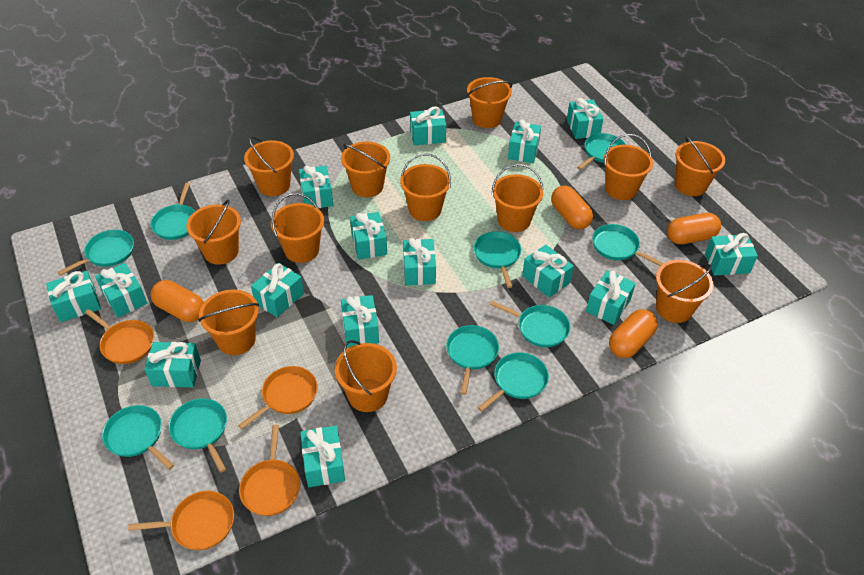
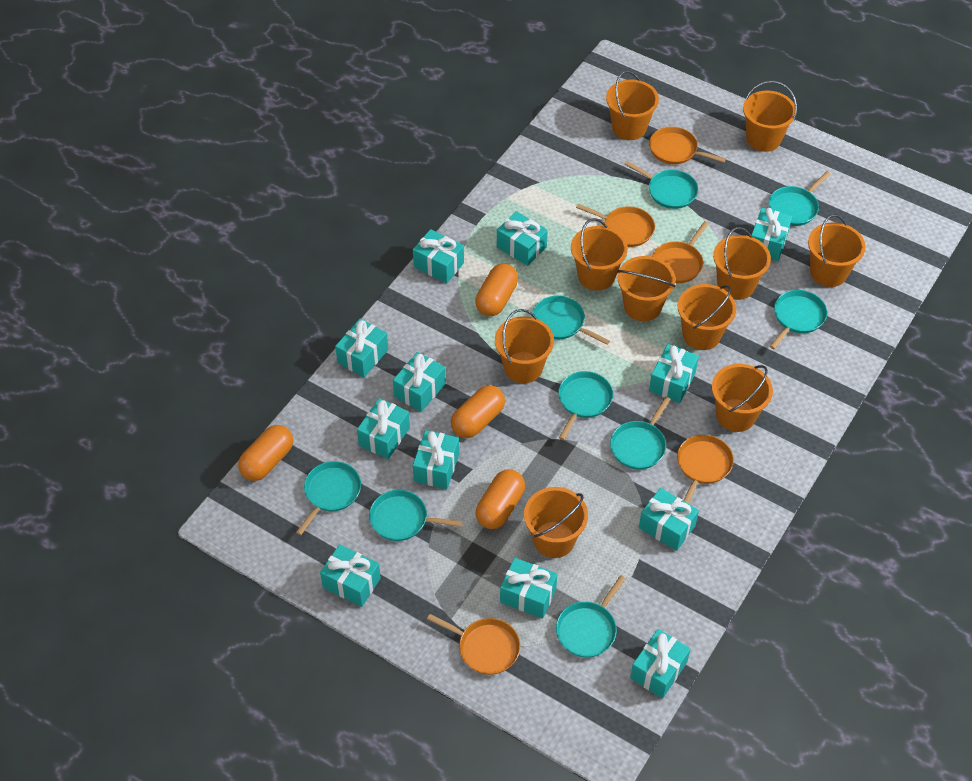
orange bucket: 12 -> 10
orange pan: 4 -> 5
turquoise gift: 15 -> 12
turquoise pan: 10 -> 9

